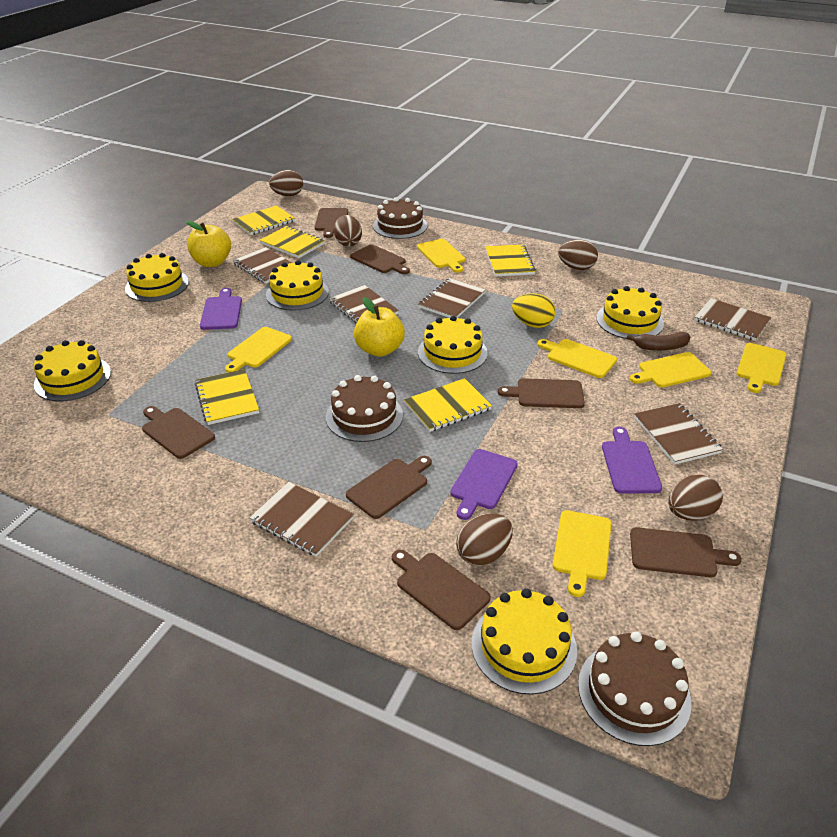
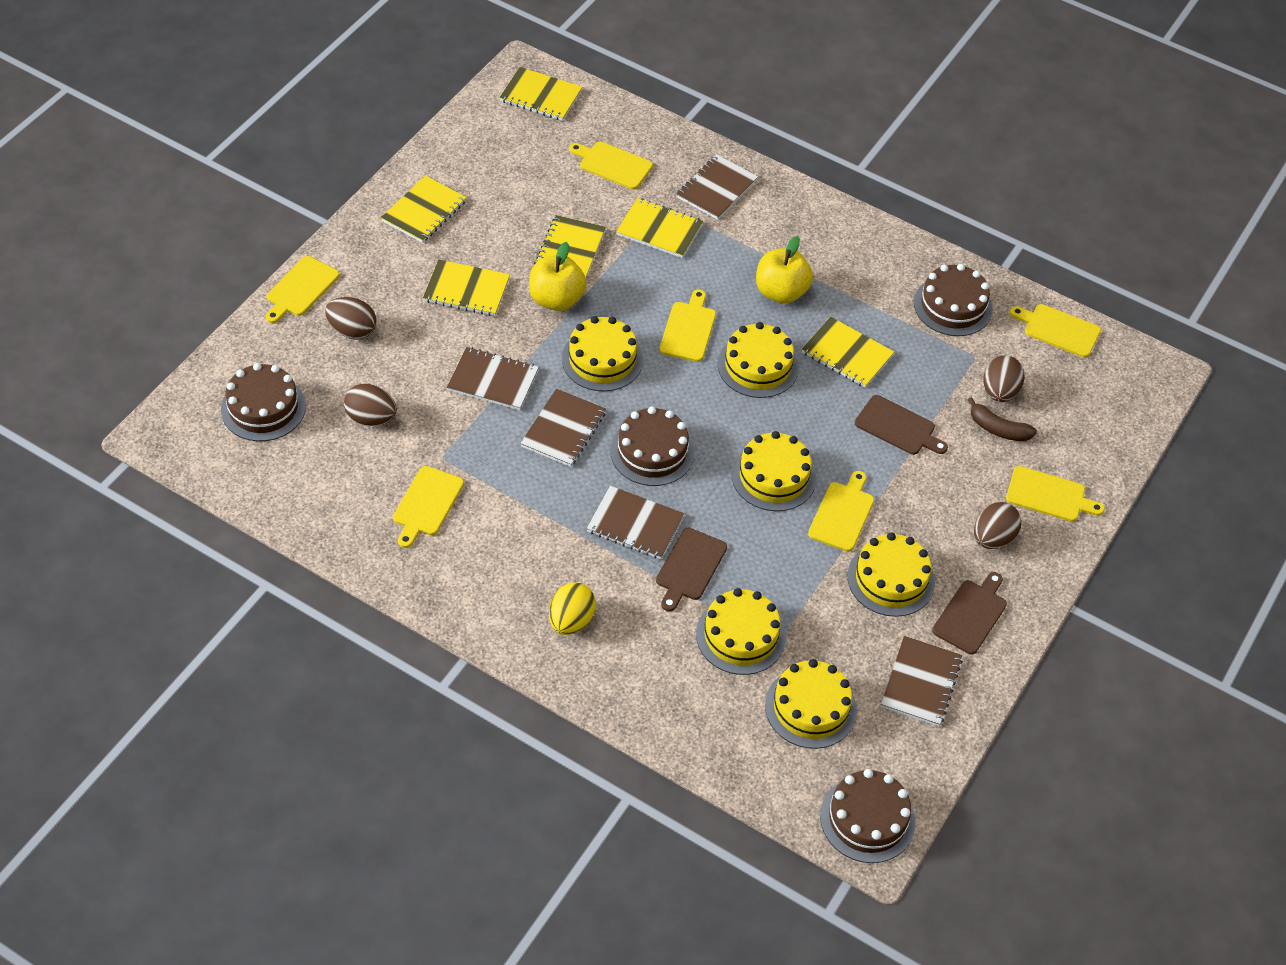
brown cake: 3 -> 4
brown cutting board: 7 -> 3
brown egg: 5 -> 4
brown notebook: 6 -> 5
purple cutting board: 3 -> 0
yellow cutting board: 6 -> 7
yellow notebook: 5 -> 6

